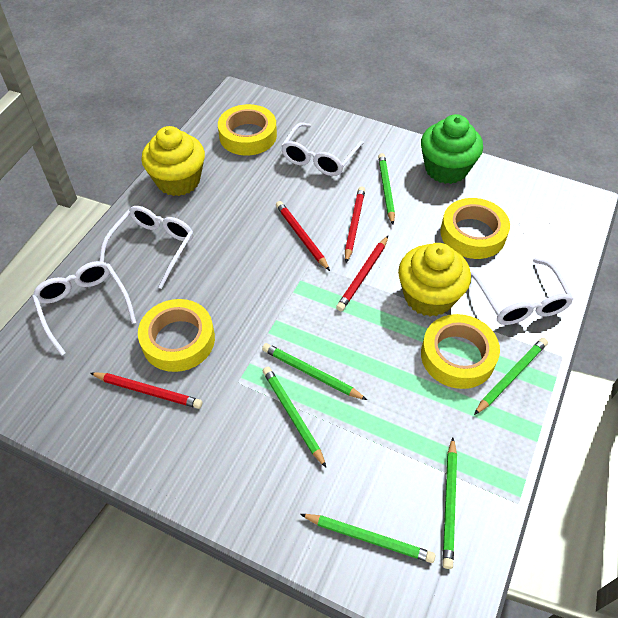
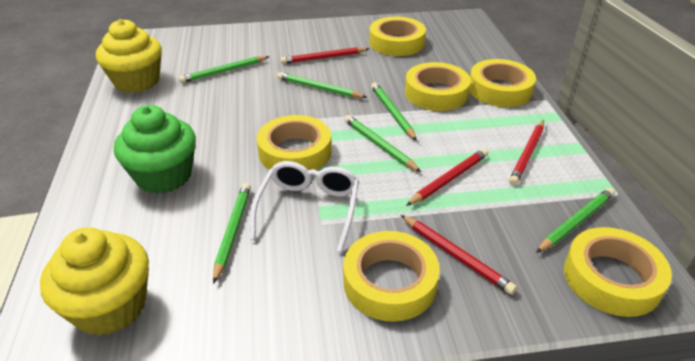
white glasses: 4 -> 1
yellow tape: 4 -> 6

